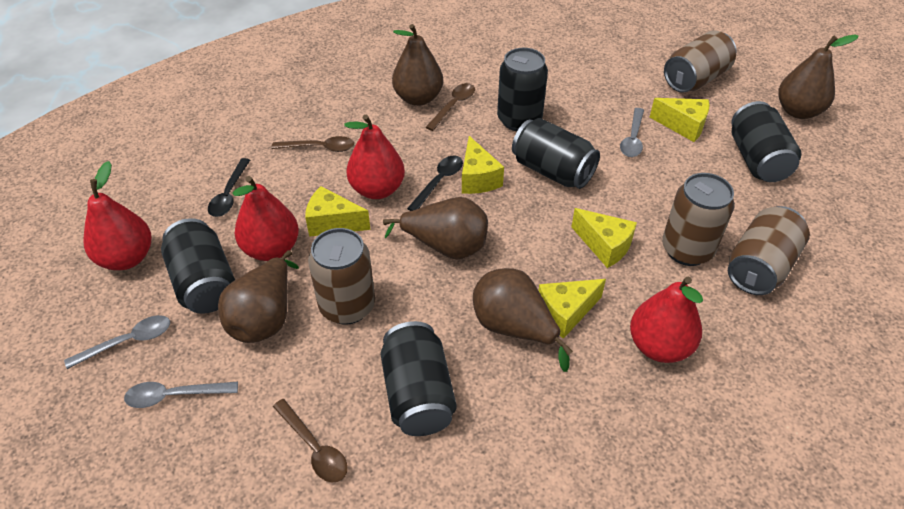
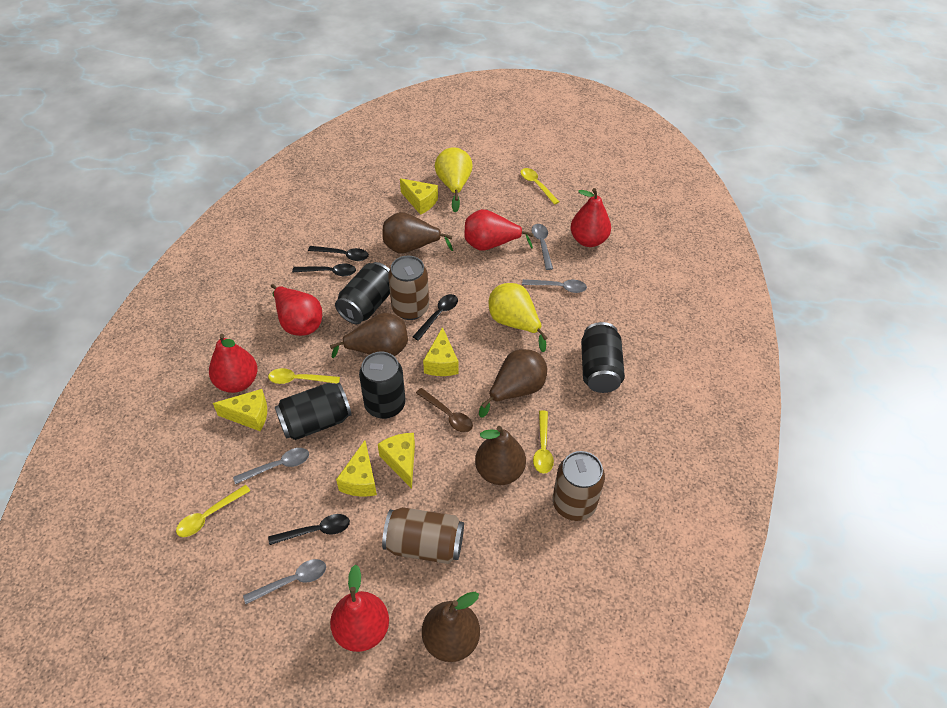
black can: 5 -> 4
black spoon: 2 -> 4
brown can: 4 -> 3
brown spoon: 3 -> 1
grey spoon: 3 -> 4
red pear: 4 -> 5
yellow pear: 0 -> 2
yellow spoon: 0 -> 4

